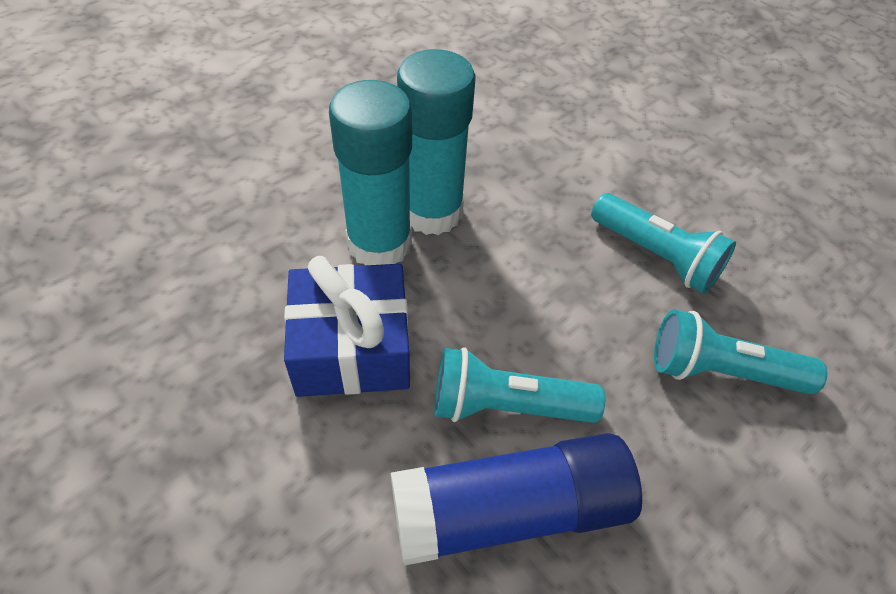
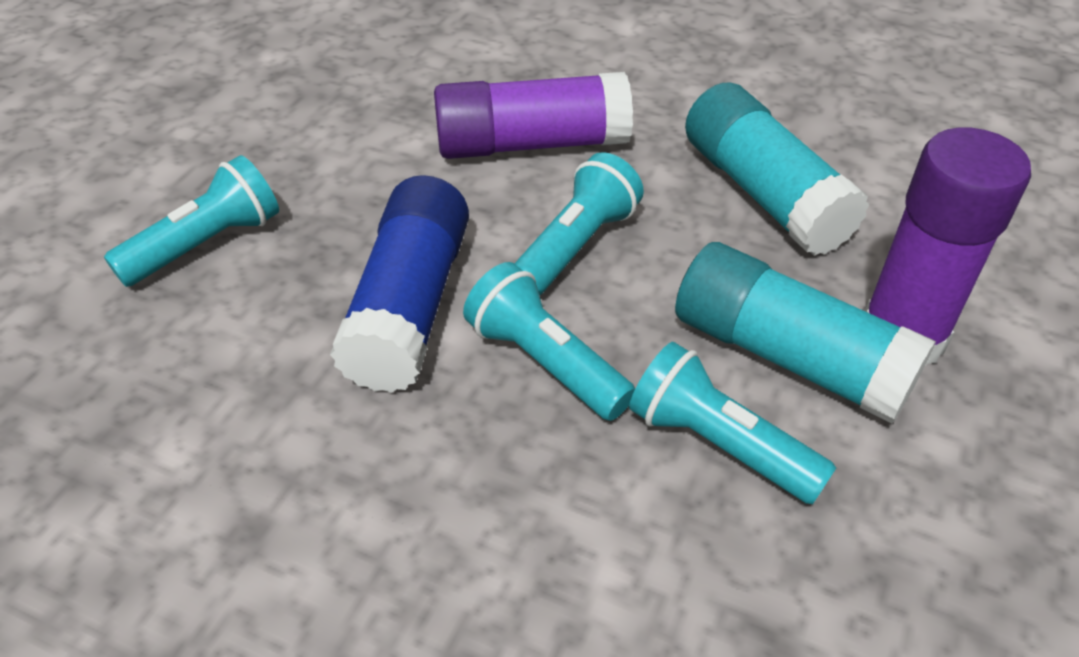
blue gift: 1 -> 0
purple glue stick: 0 -> 2
turquoise flashlight: 3 -> 4

